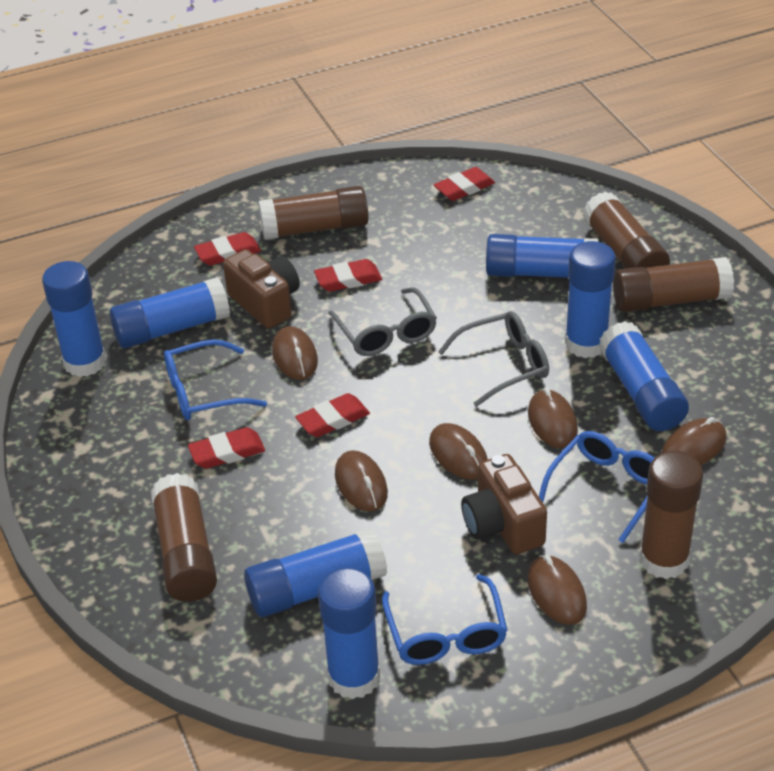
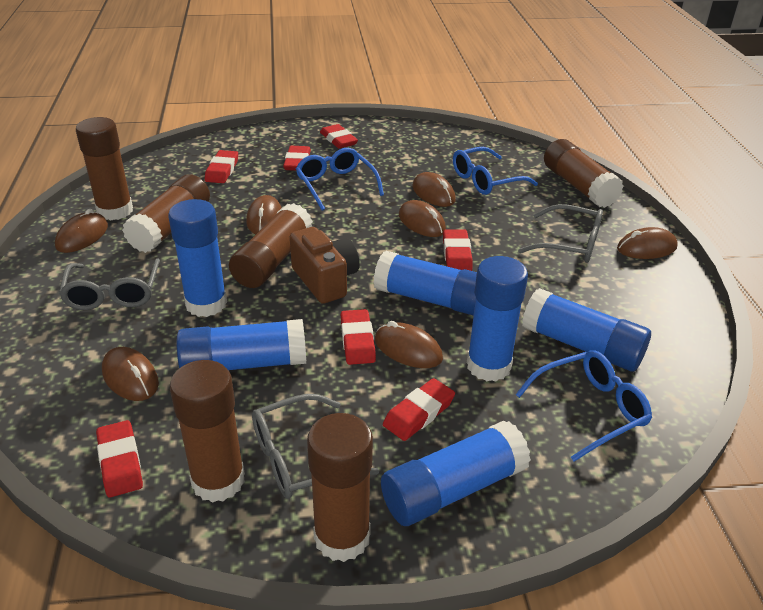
blue glue stick: 7 -> 6
brown camera: 2 -> 1
brown glue stick: 5 -> 6
brown mouse: 6 -> 7
grey glasses: 2 -> 3
red eraser: 5 -> 7

